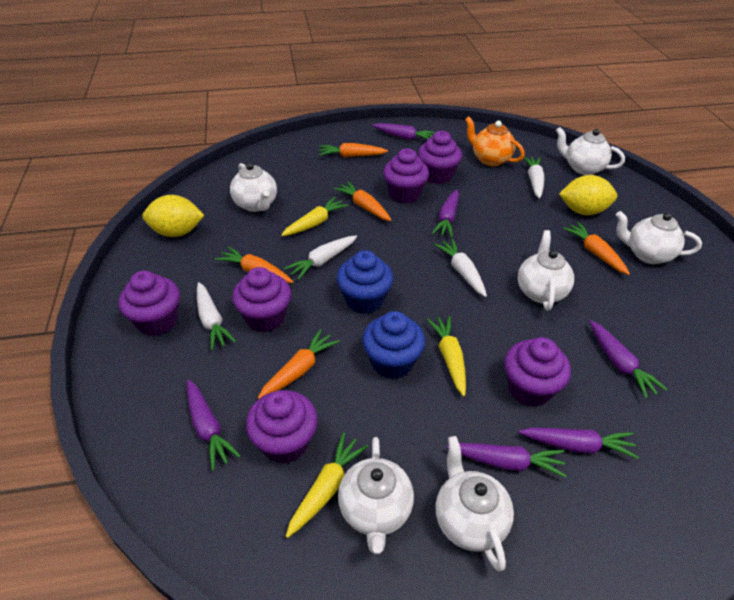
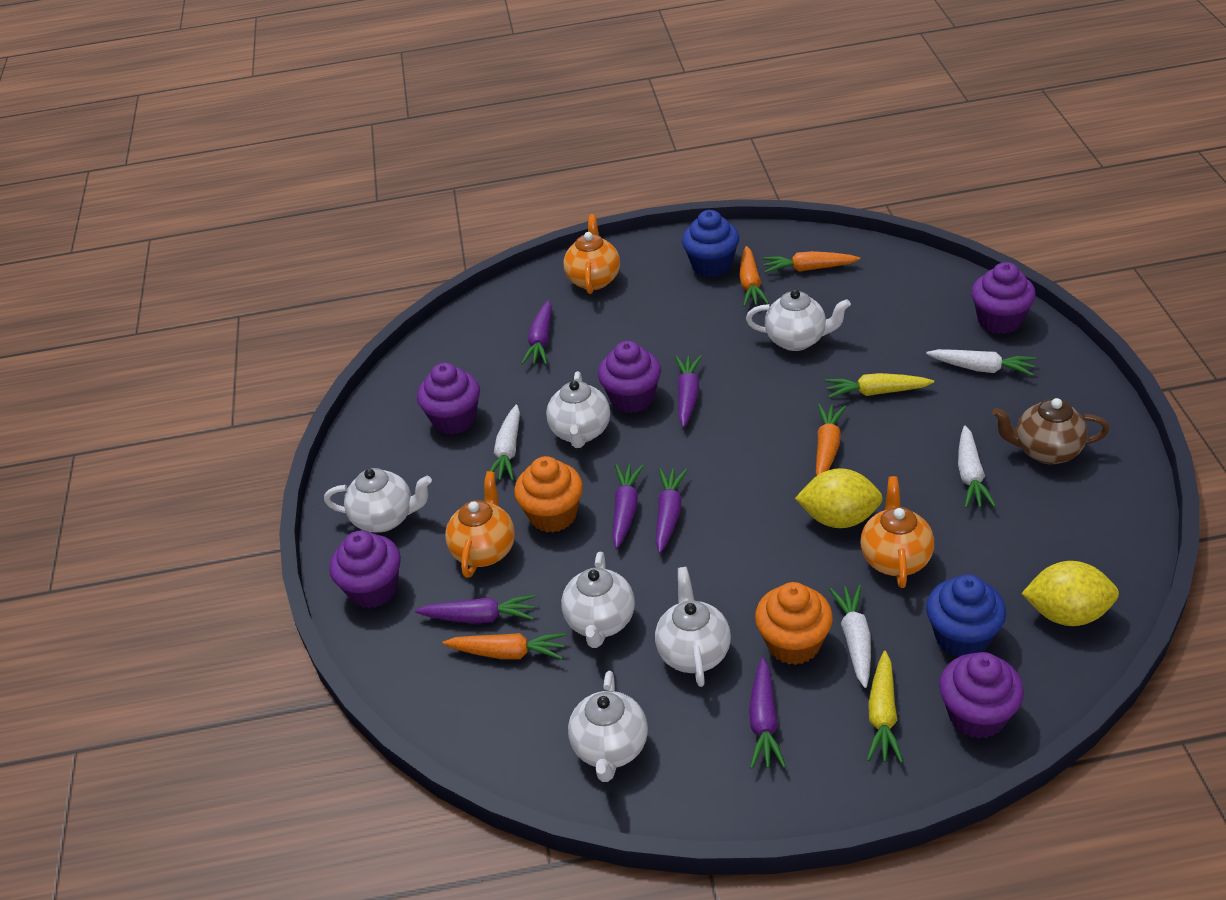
brown teapot: 0 -> 1
orange carrot: 5 -> 4
orange cupcake: 0 -> 2
orange teapot: 1 -> 3
purple cupcake: 6 -> 5
yellow carrot: 3 -> 2

